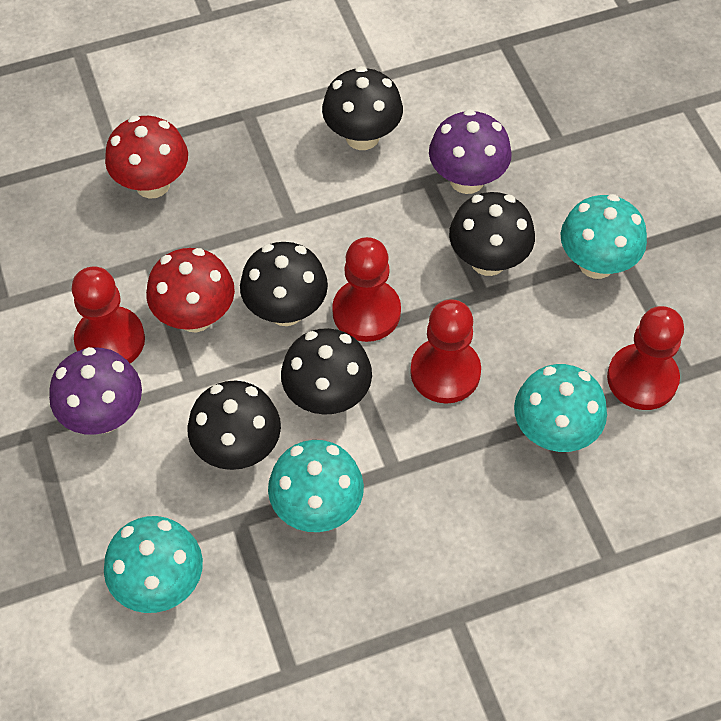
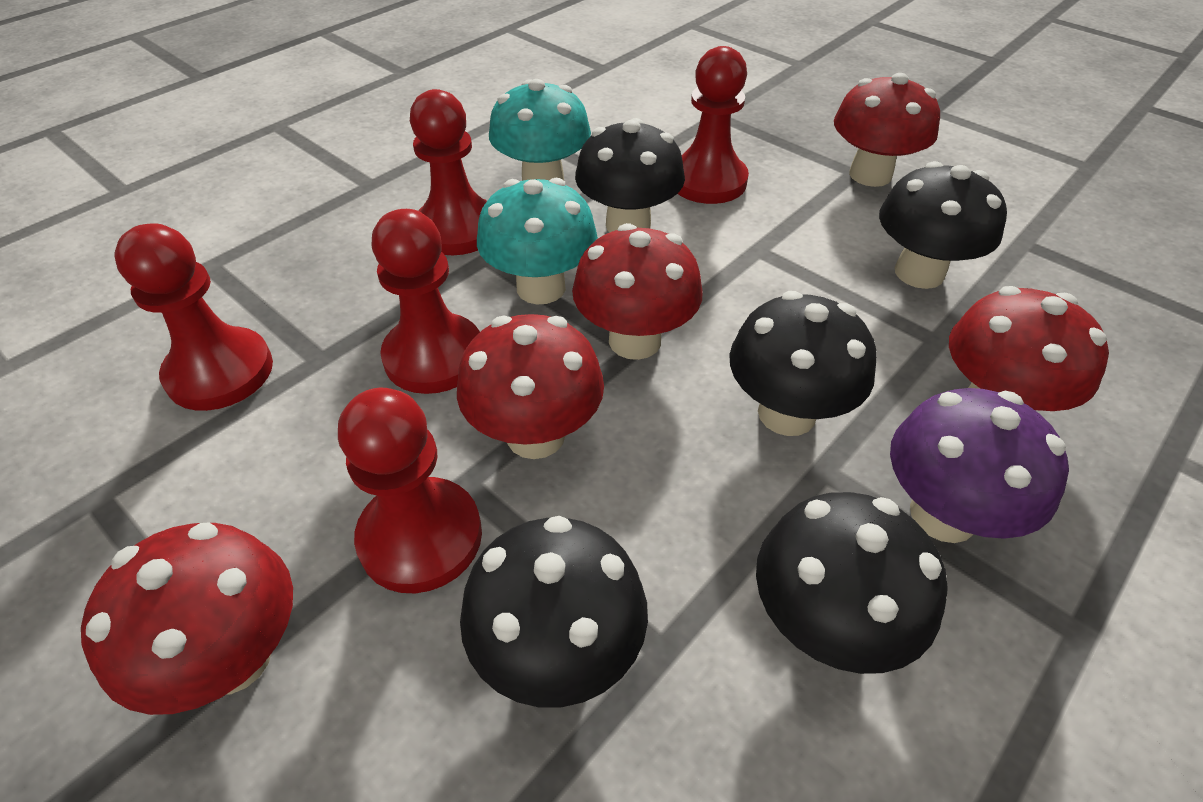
purple mushroom: 2 -> 1
red mushroom: 2 -> 5
red pawn: 4 -> 5
turquoise mushroom: 4 -> 2

